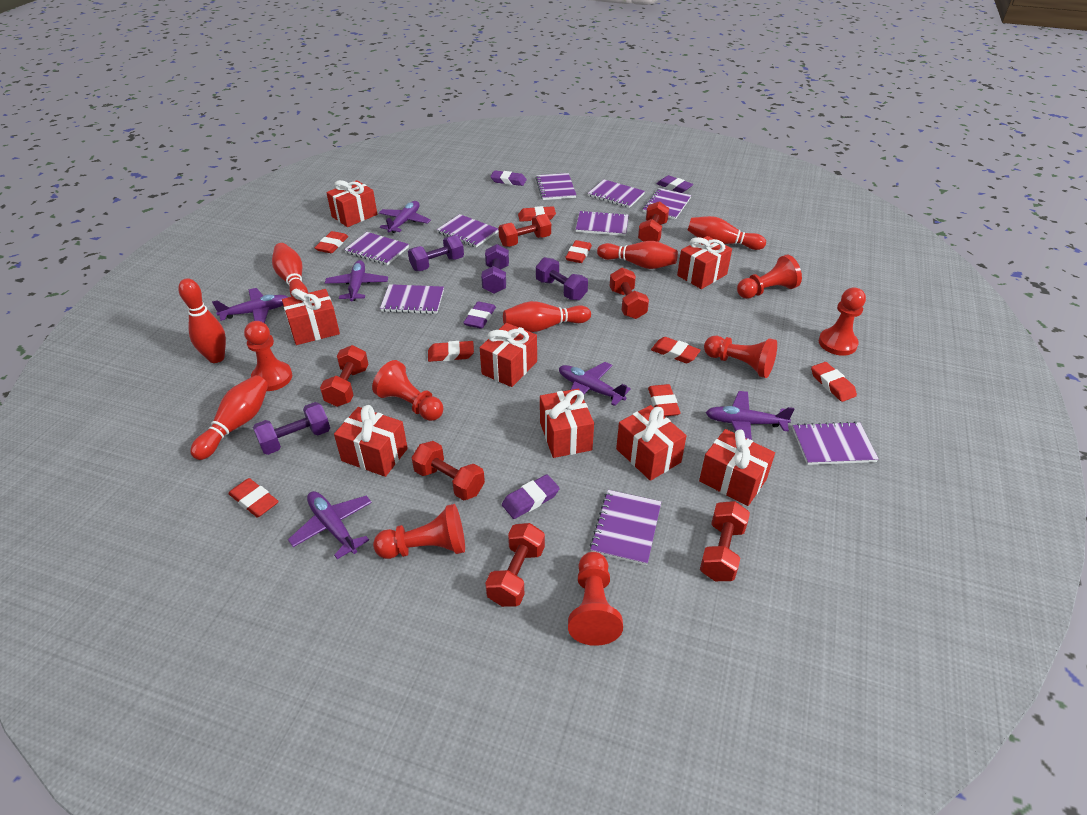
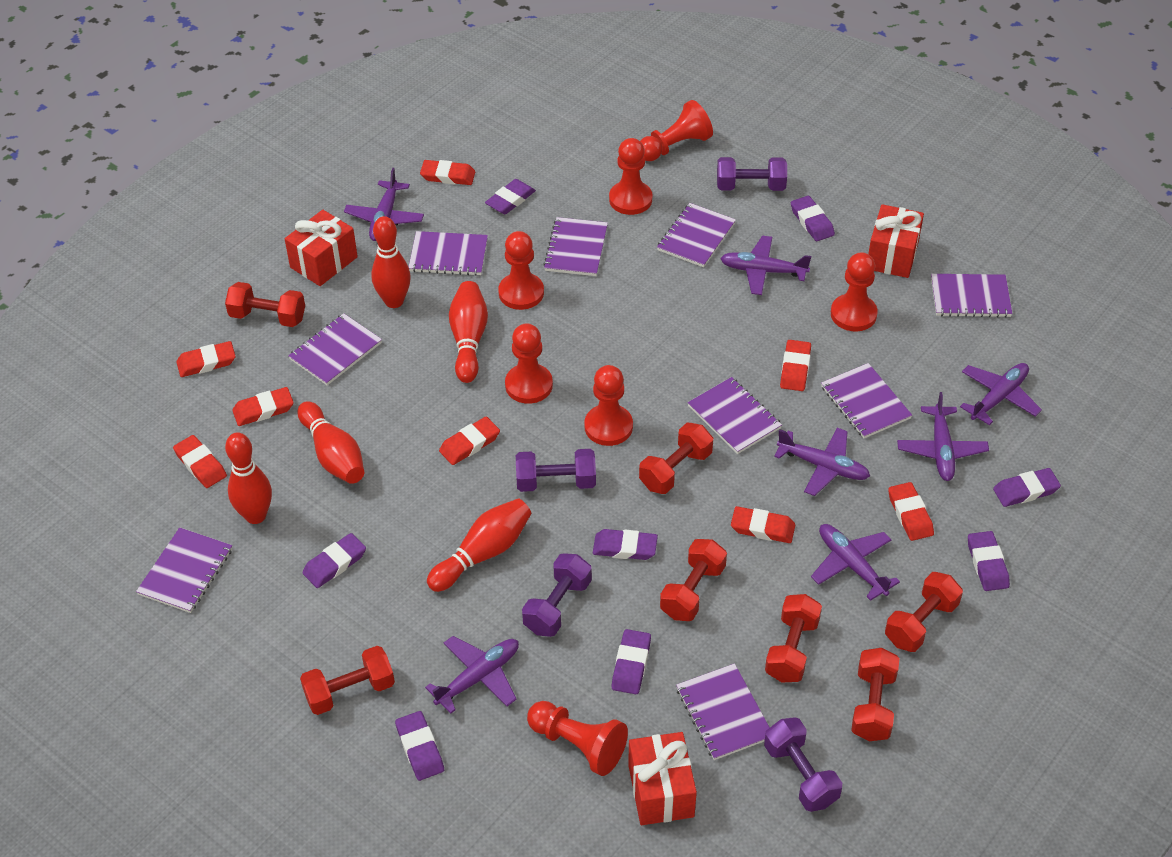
purple eraser: 4 -> 8
purple plane: 6 -> 7
red bowling pin: 6 -> 5
red gift: 8 -> 3

